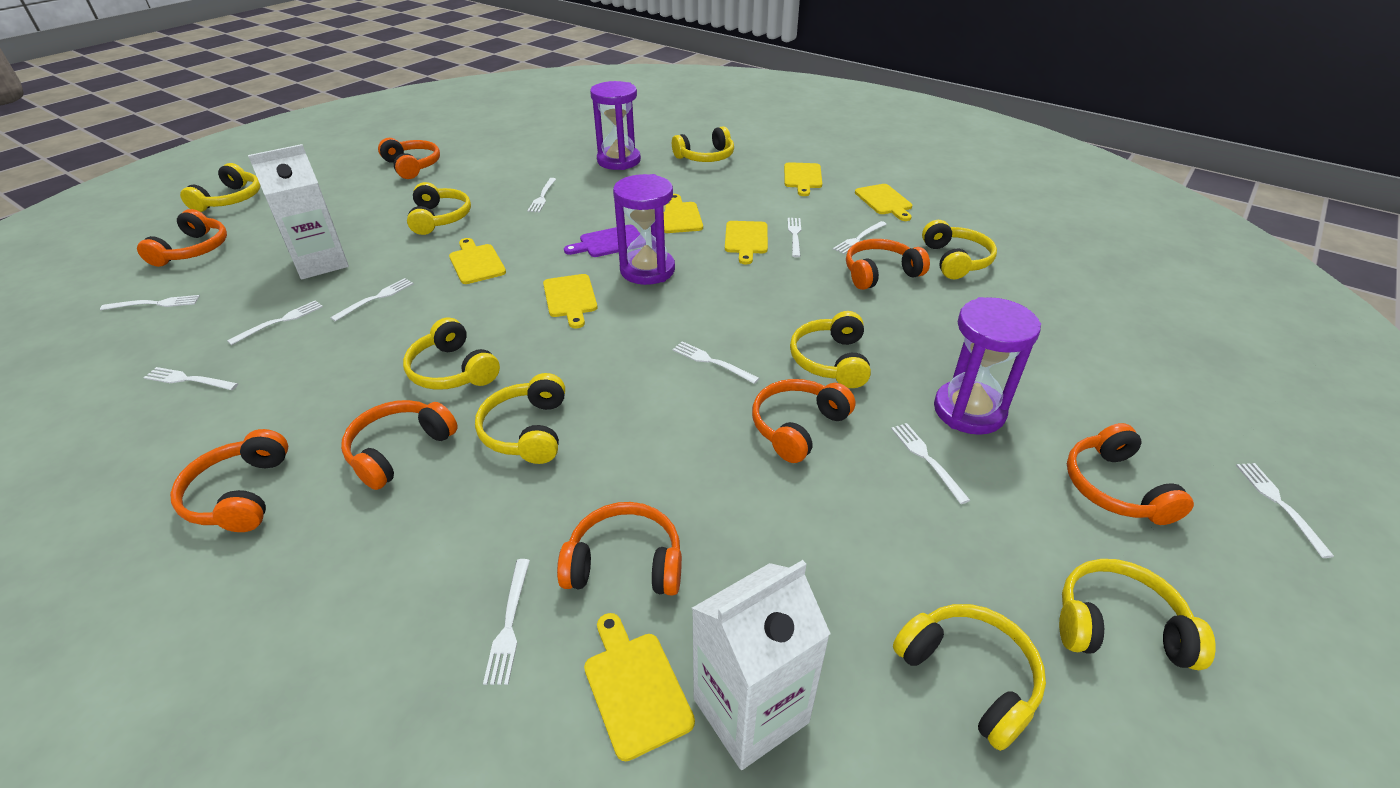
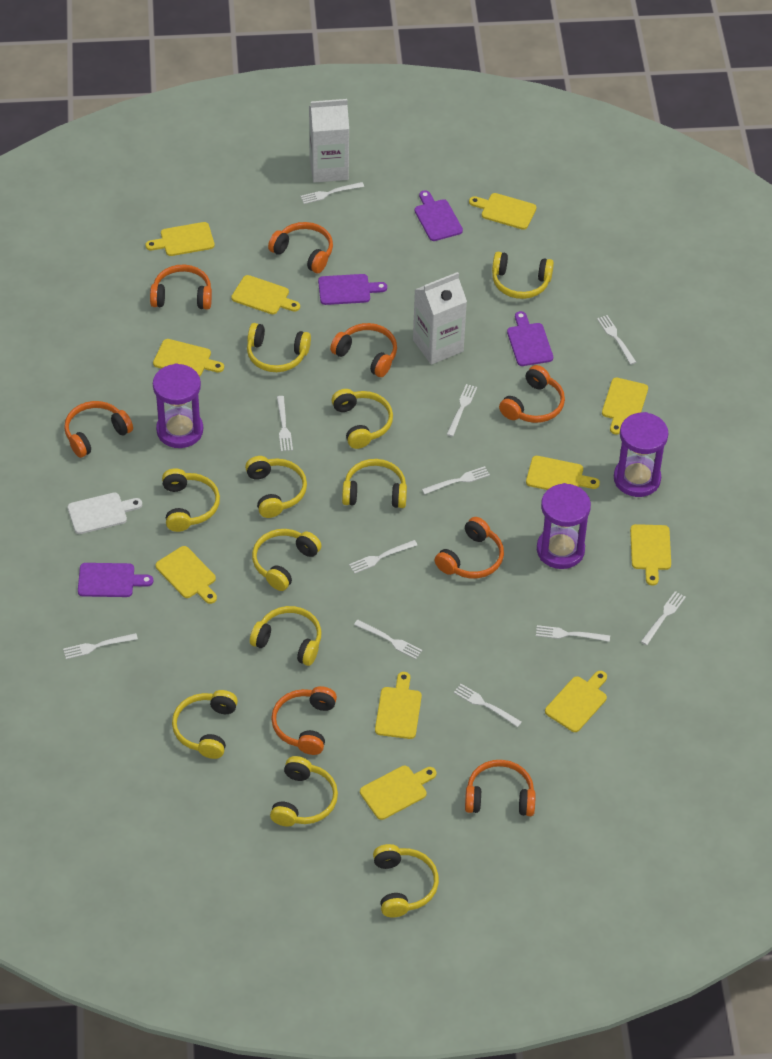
purple cutting board: 1 -> 4
white cutting board: 0 -> 1
yellow cutting board: 7 -> 11
yellow headphones: 9 -> 11

